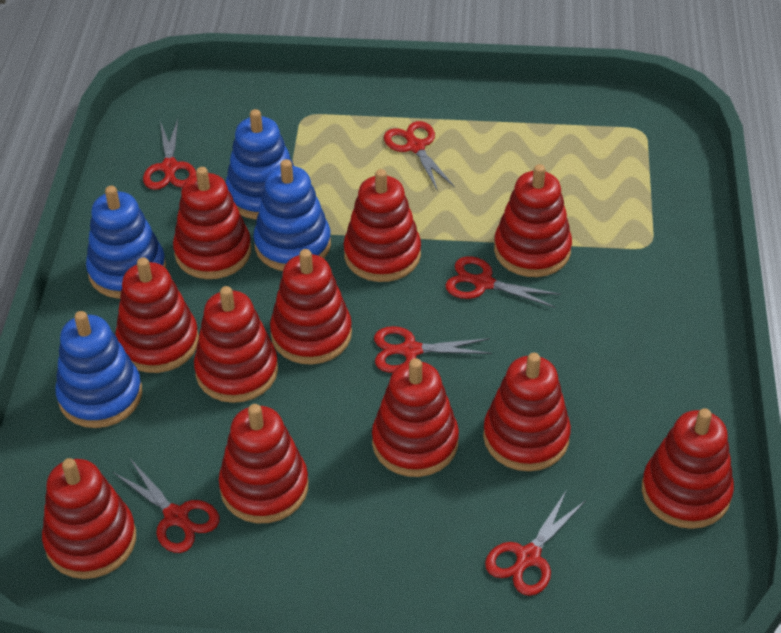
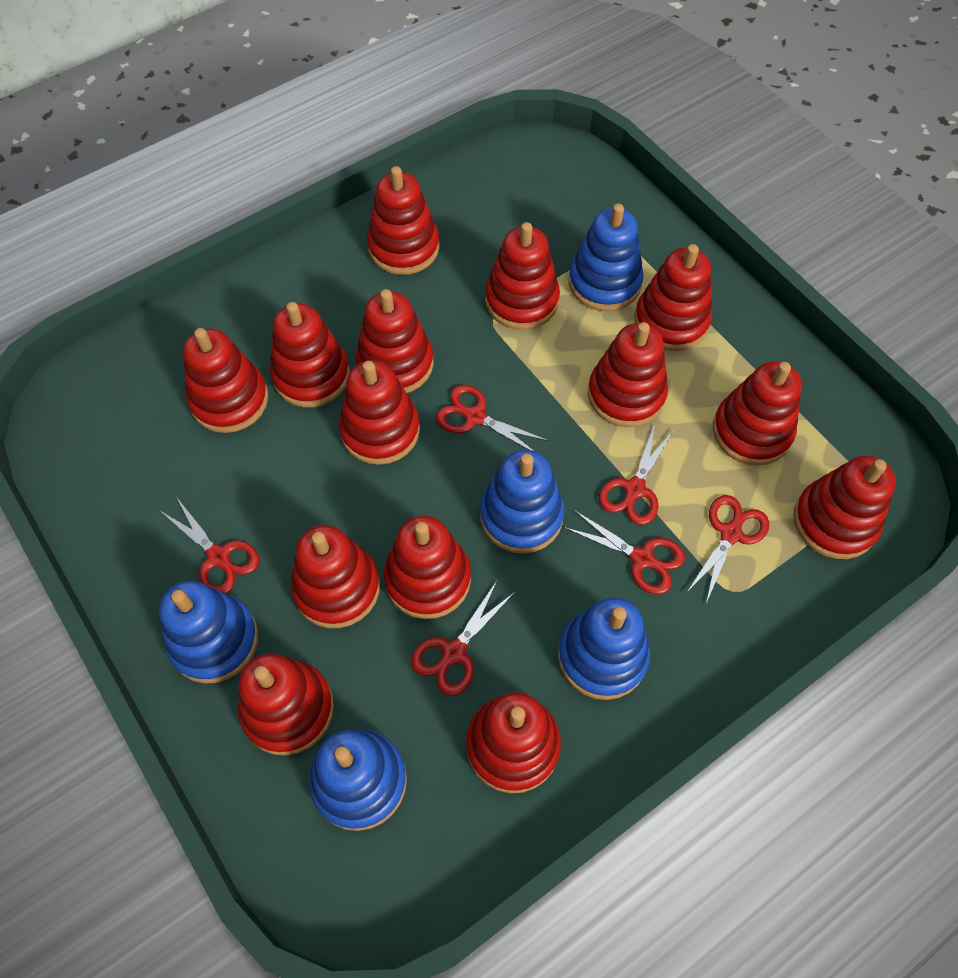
blue stacking toy: 4 -> 5
red stacking toy: 11 -> 14

